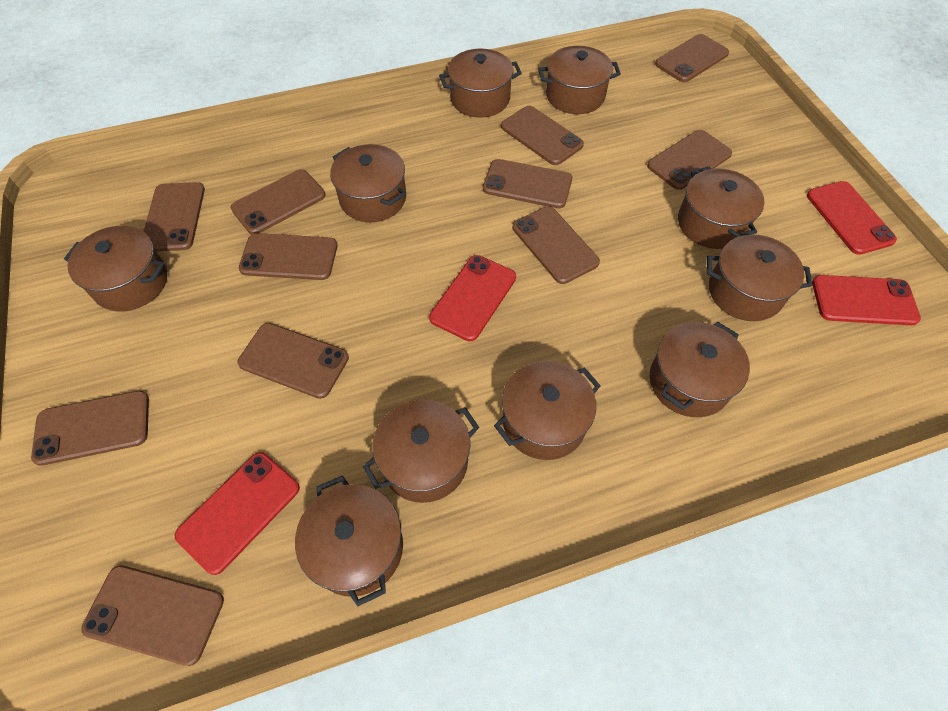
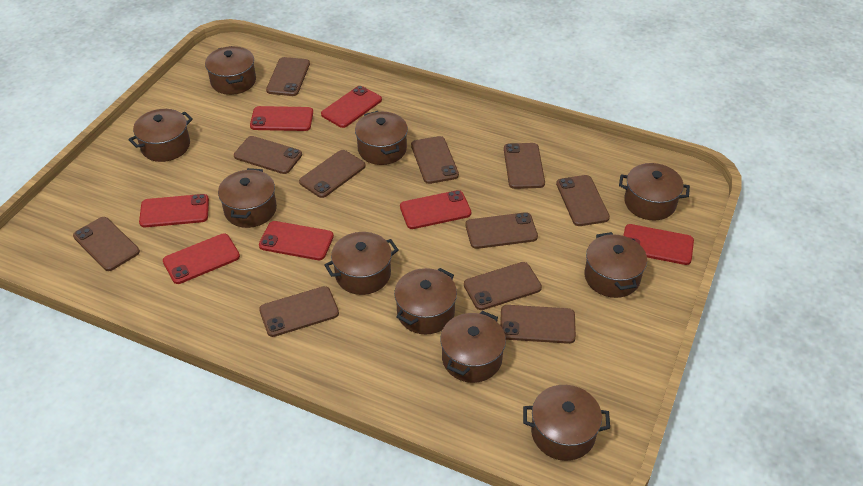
red phone: 4 -> 7

